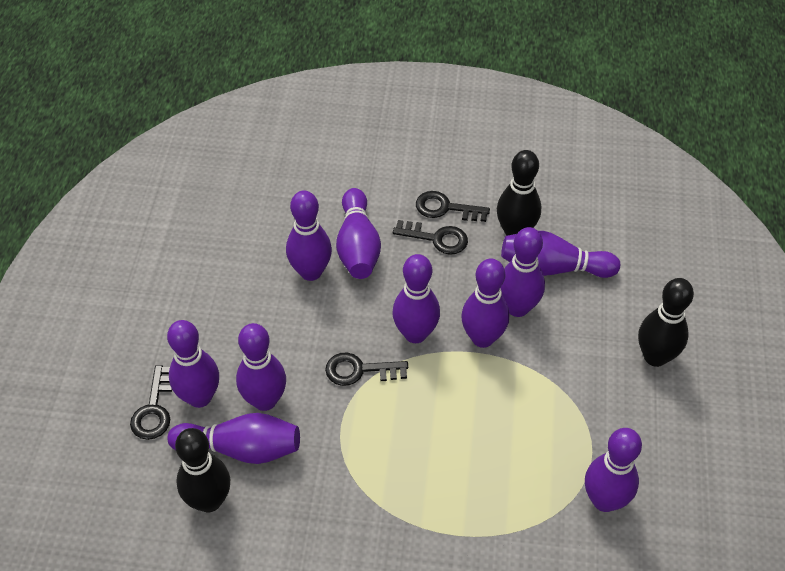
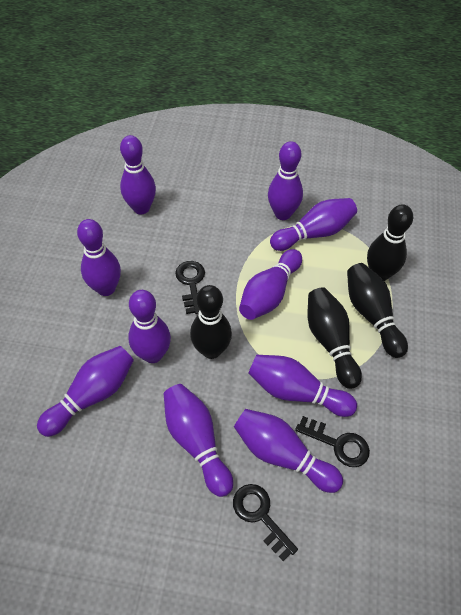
black bowling pin: 3 -> 4
black key: 4 -> 3

